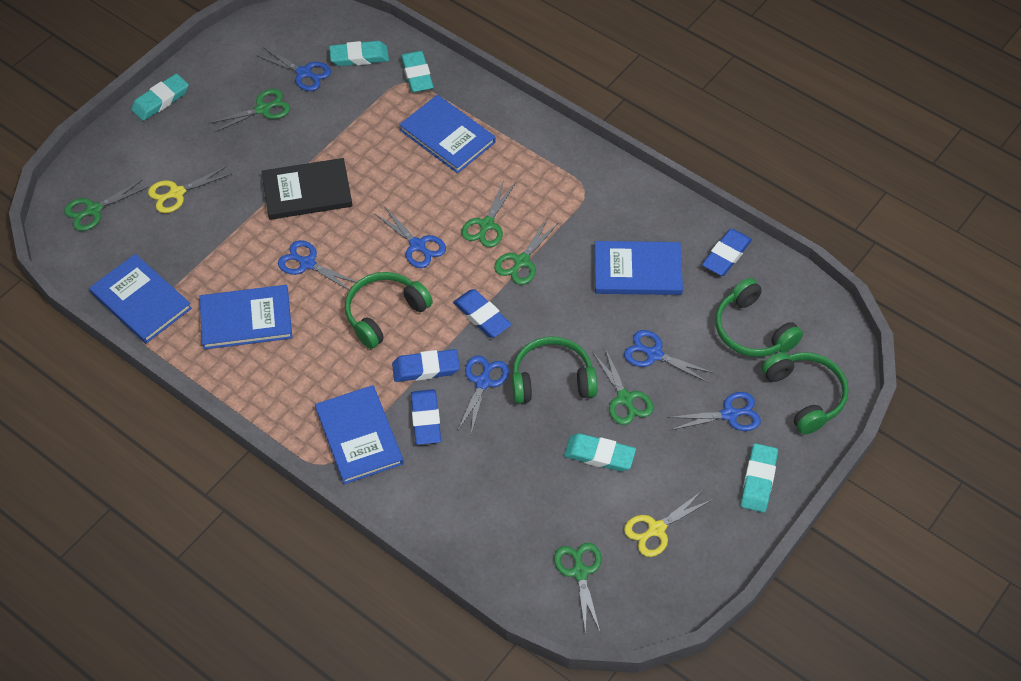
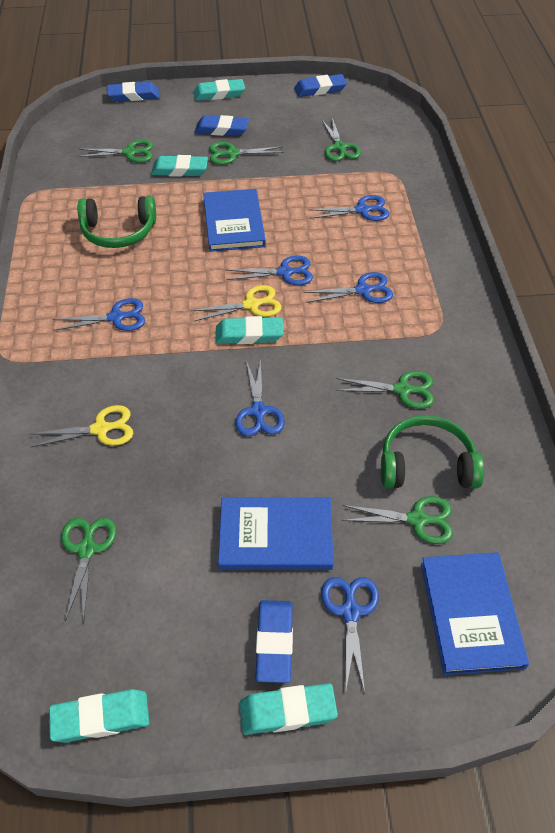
black book: 1 -> 0
blue book: 5 -> 3
green headphones: 4 -> 2

